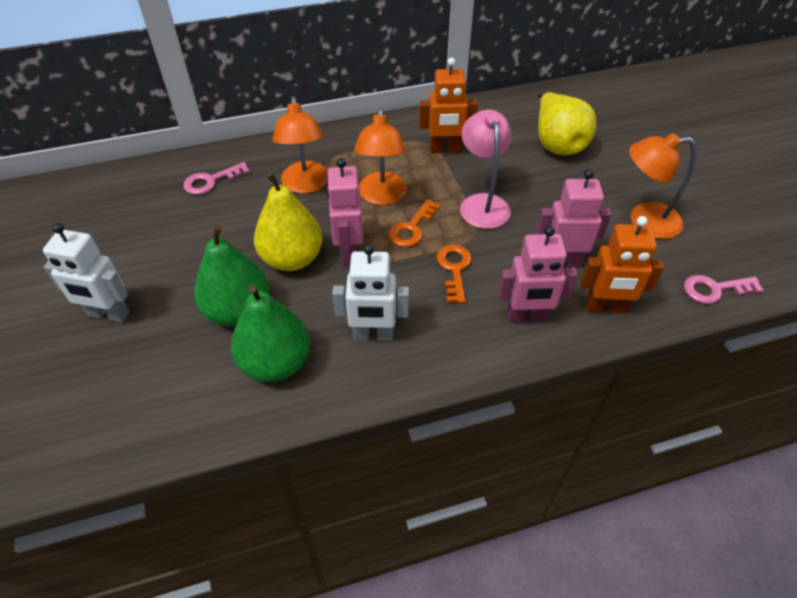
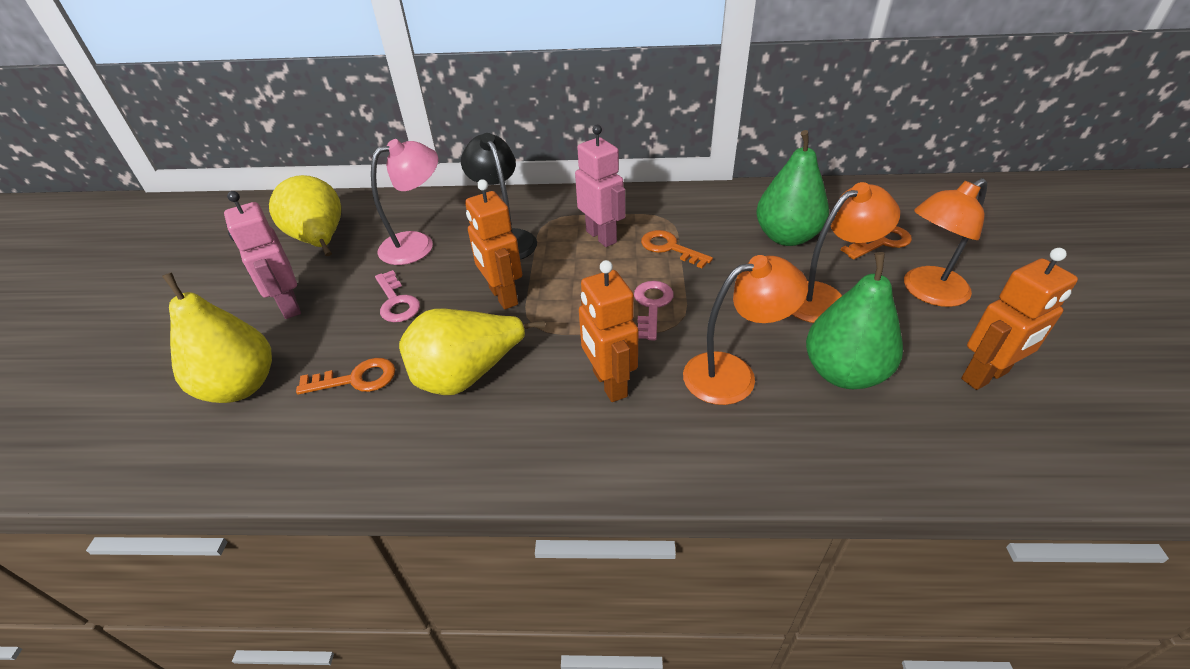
black lamp: 0 -> 1
orange key: 2 -> 3
orange robot: 2 -> 3
pink robot: 3 -> 2
white robot: 2 -> 0
yellow pear: 2 -> 3

